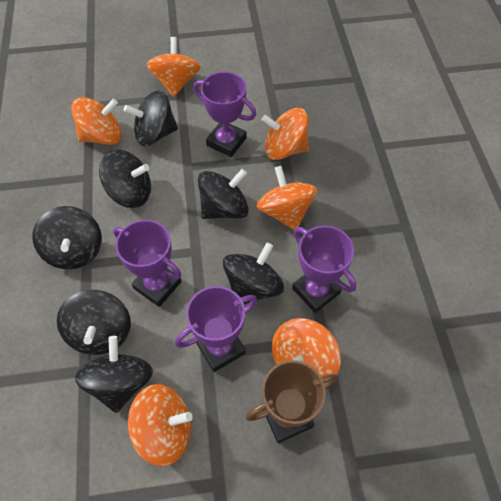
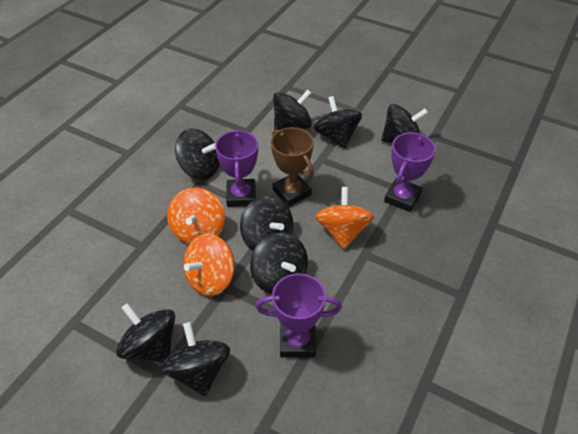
black spinning top: 7 -> 8
orange spinning top: 6 -> 3
purple trophy: 4 -> 3

